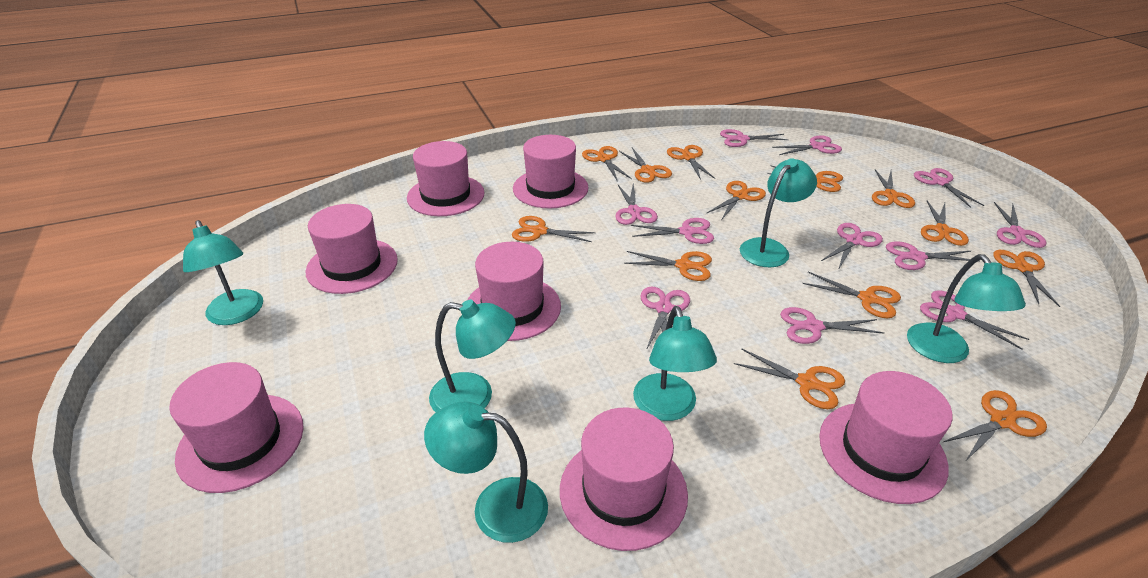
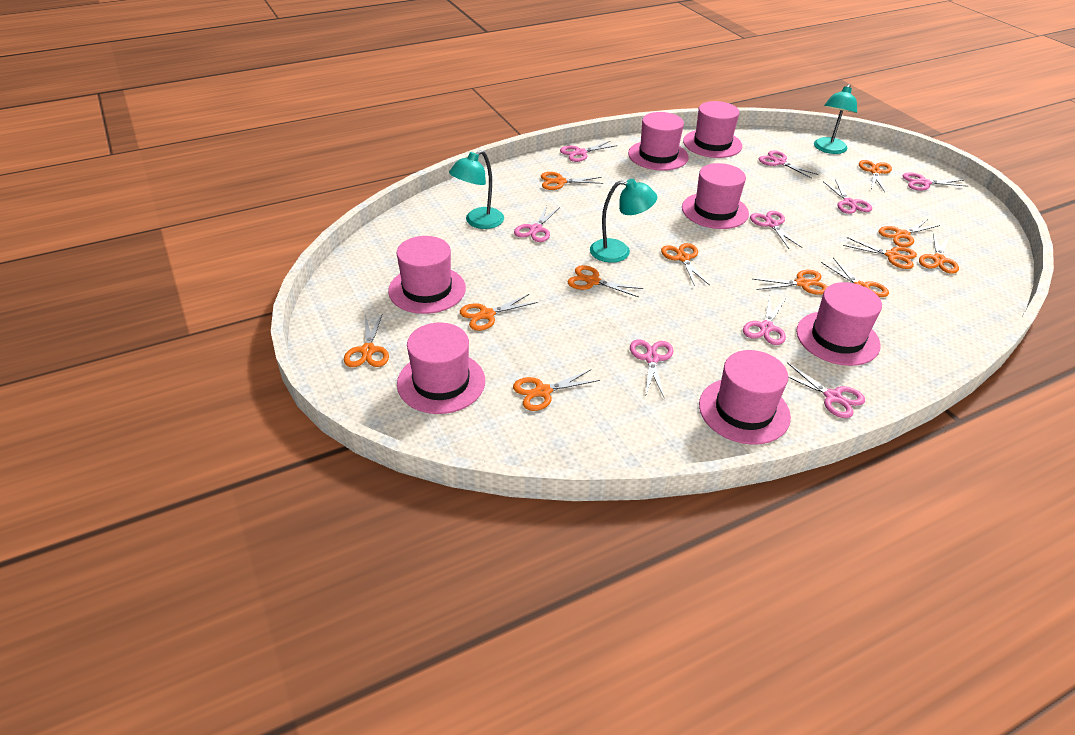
orange scissors: 13 -> 12
pink scissors: 11 -> 9
turquoise lamp: 6 -> 3

